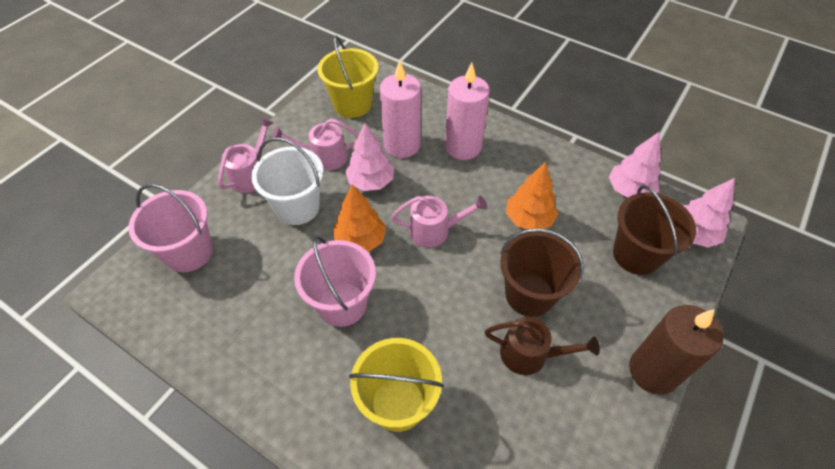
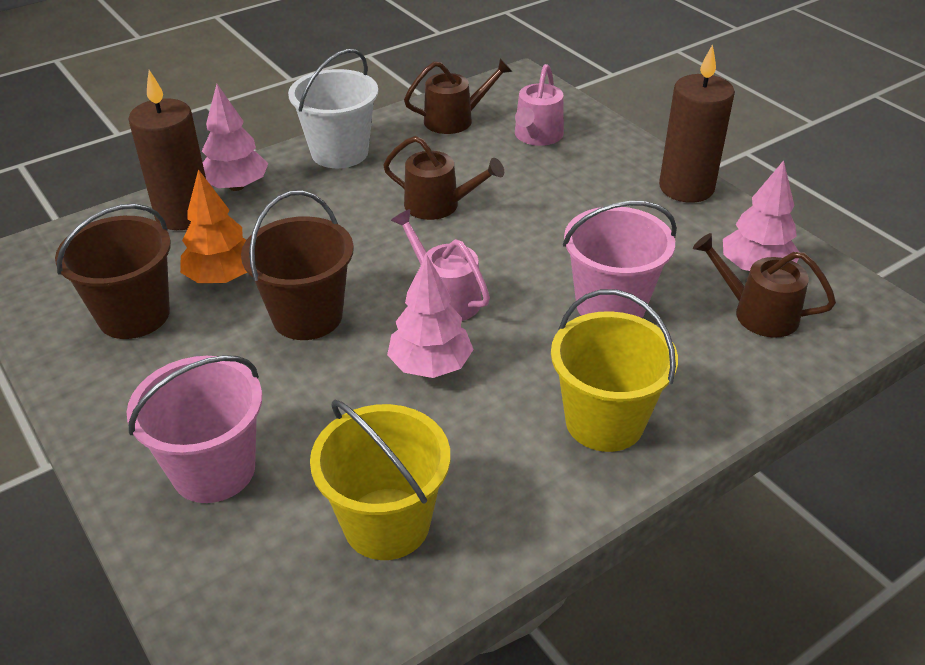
brown candle: 1 -> 2
brown watering can: 1 -> 3
orange tree: 2 -> 1
pink candle: 2 -> 0
pink watering can: 3 -> 2

